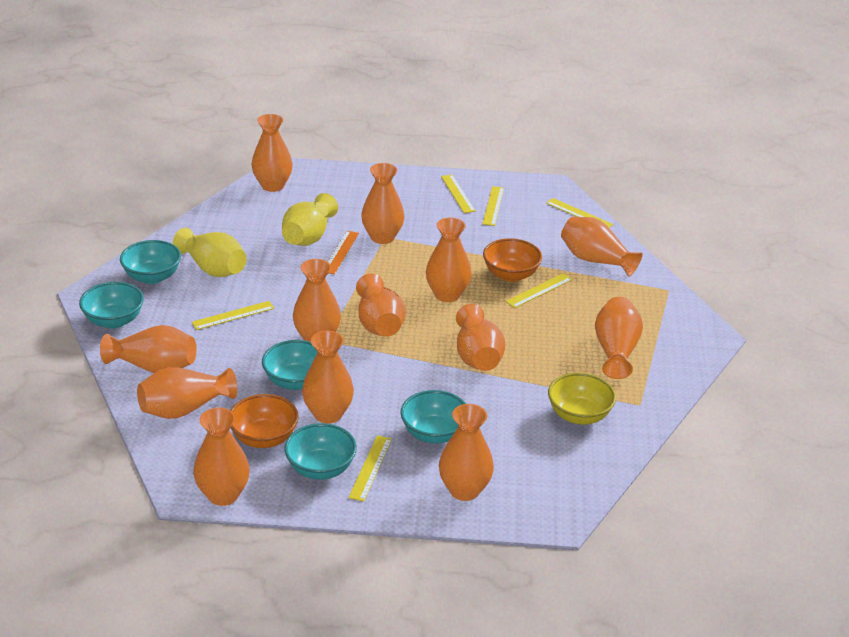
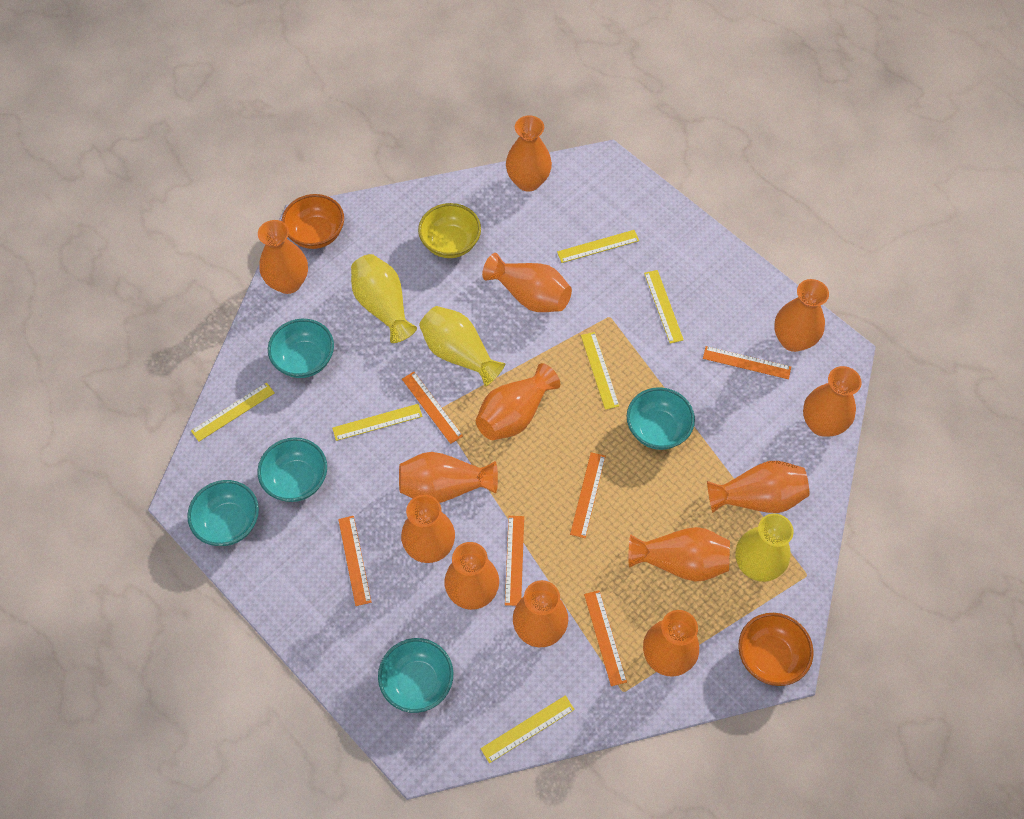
orange ruler: 1 -> 6
yellow vase: 2 -> 3

